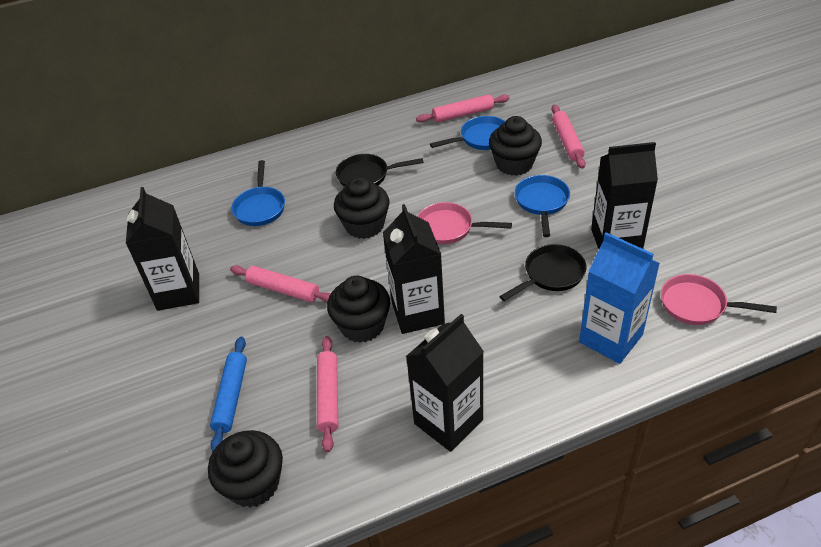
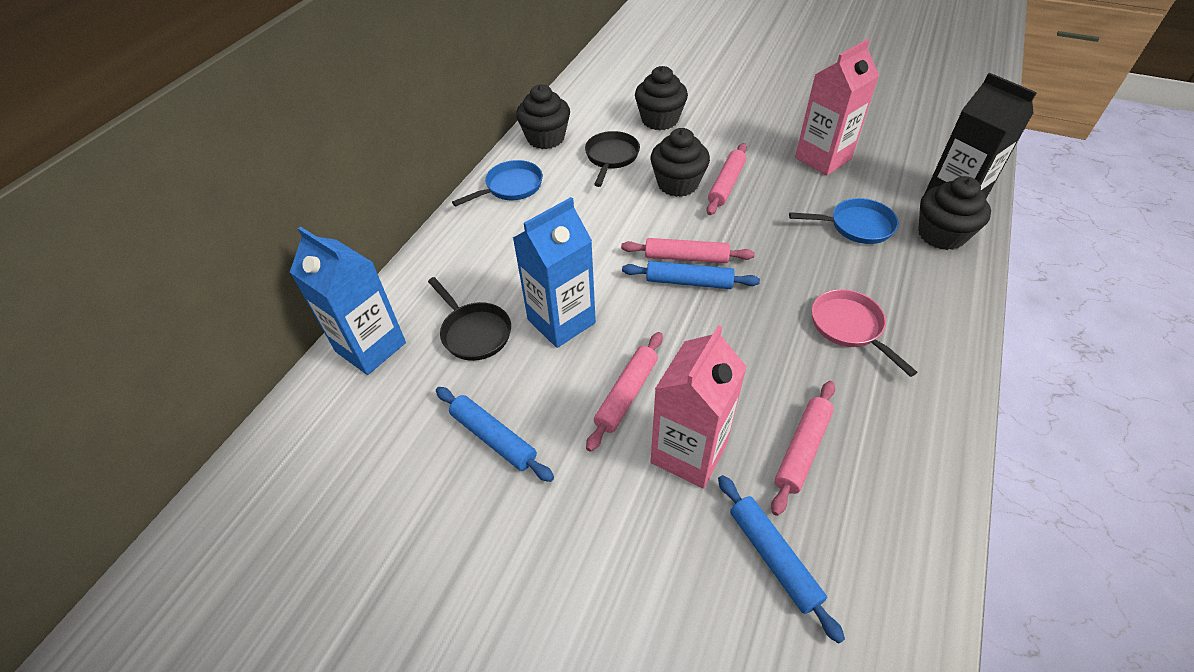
black carton: 4 -> 1
blue carton: 1 -> 2
blue pan: 3 -> 2
blue rolling pin: 1 -> 3
pink carton: 0 -> 2
pink pan: 2 -> 1

